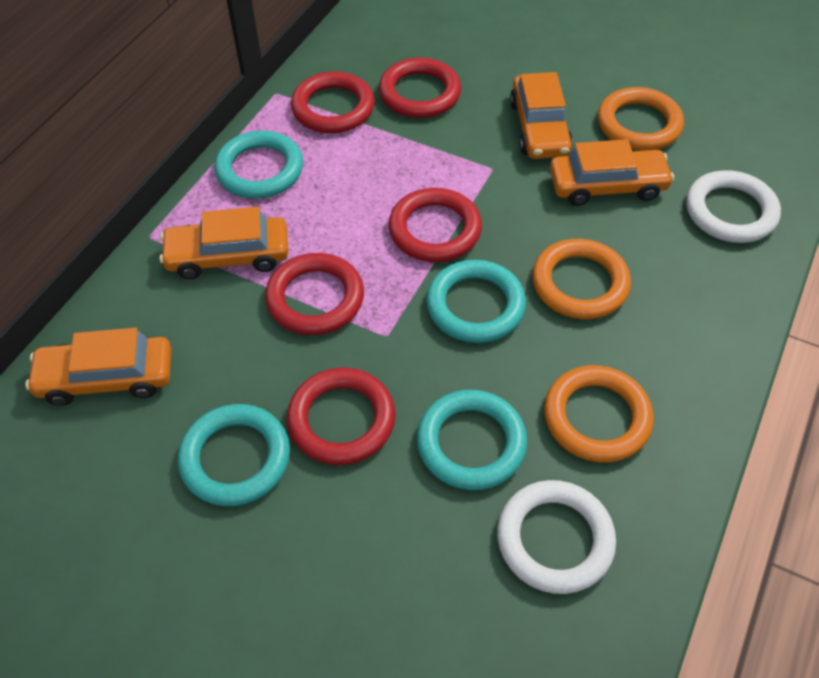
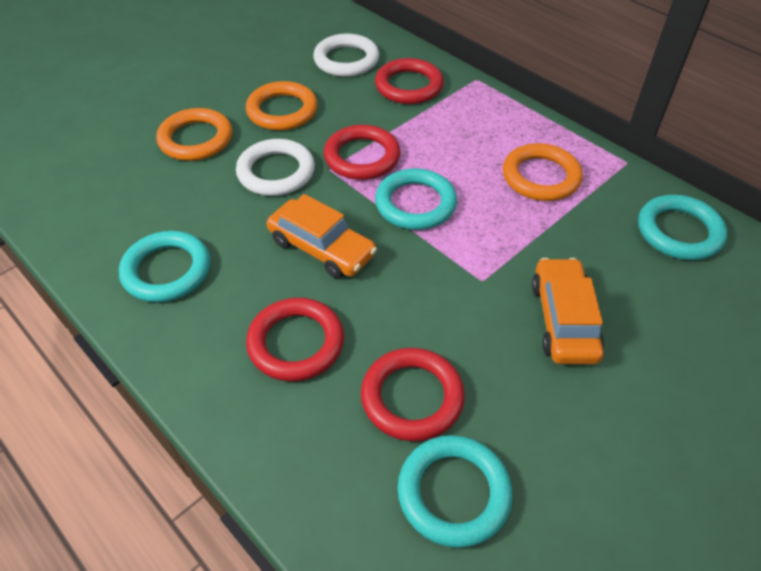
orange car: 4 -> 2
red ring: 5 -> 4

